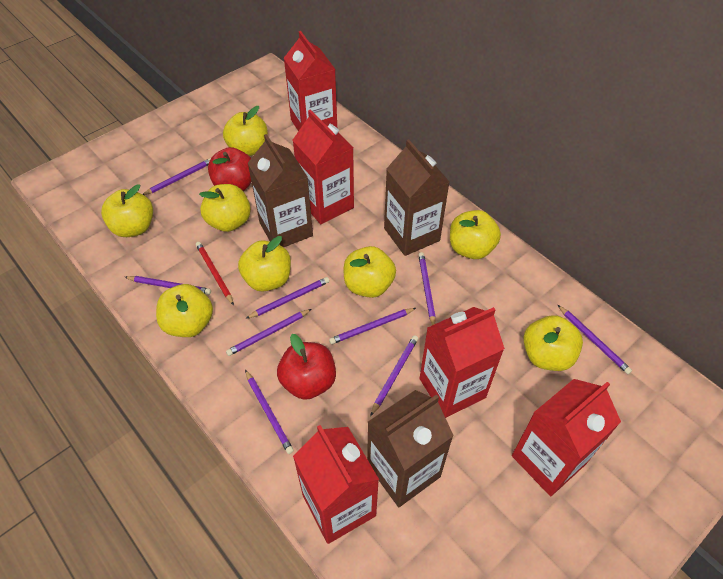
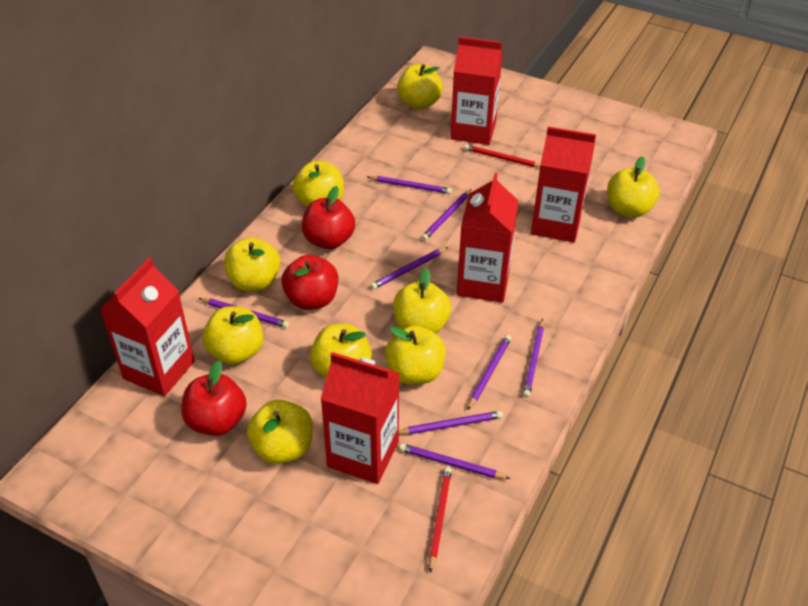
brown carton: 3 -> 0
purple pencil: 9 -> 8
red apple: 2 -> 3
red pencil: 1 -> 2
yellow apple: 8 -> 9

